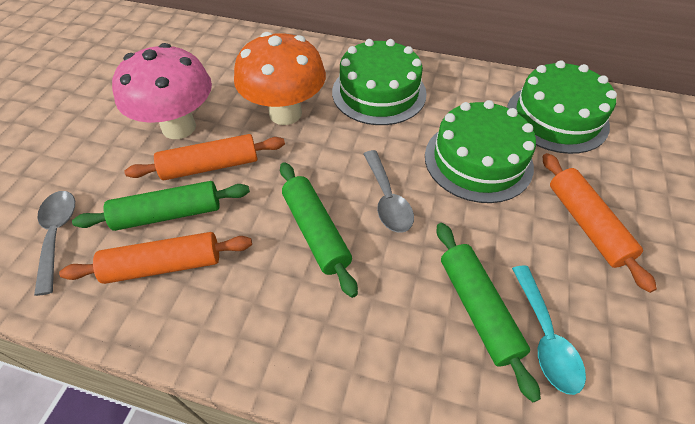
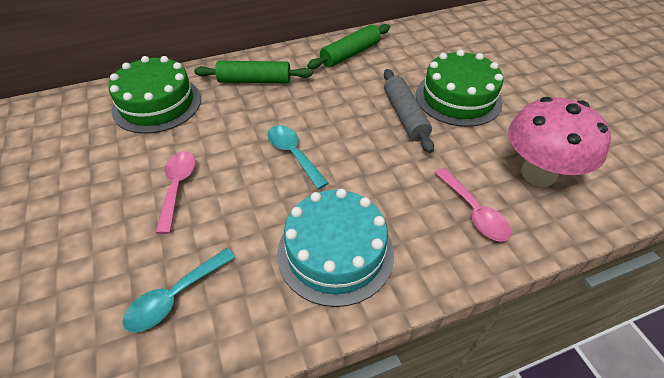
green cake: 3 -> 2
green rolling pin: 3 -> 2
grey rolling pin: 0 -> 1
grey spoon: 2 -> 0
orange mushroom: 1 -> 0
orange rolling pin: 3 -> 0
pink spoon: 0 -> 2
turquoise cake: 0 -> 1
turquoise spoon: 1 -> 2

